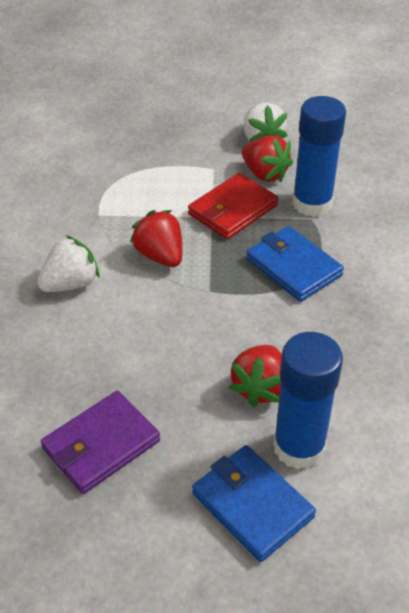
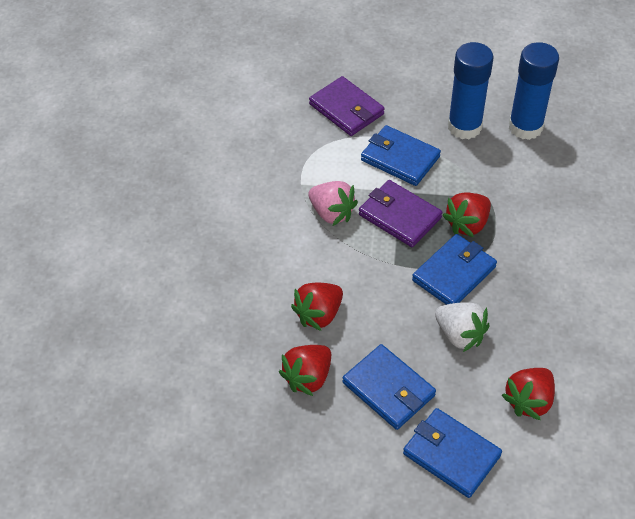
blue wallet: 2 -> 4
pink strawberry: 0 -> 1
purple wallet: 1 -> 2
red strawberry: 3 -> 4
red wallet: 1 -> 0
white strawberry: 2 -> 1

